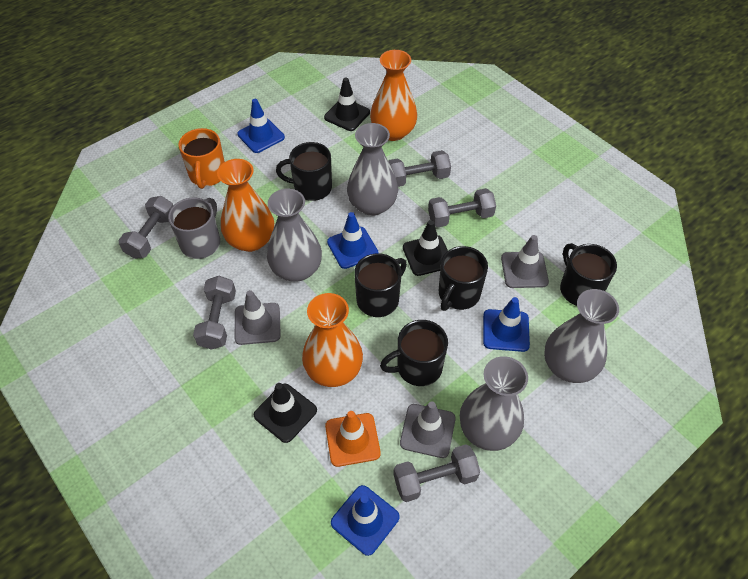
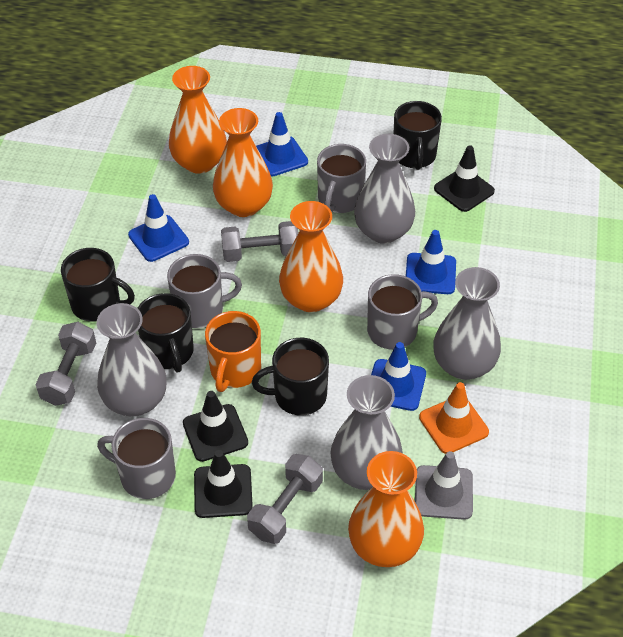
black mug: 5 -> 4
grey dumbbell: 5 -> 3
grey mug: 1 -> 4
grey traffic cone: 3 -> 1
orange vase: 3 -> 4

